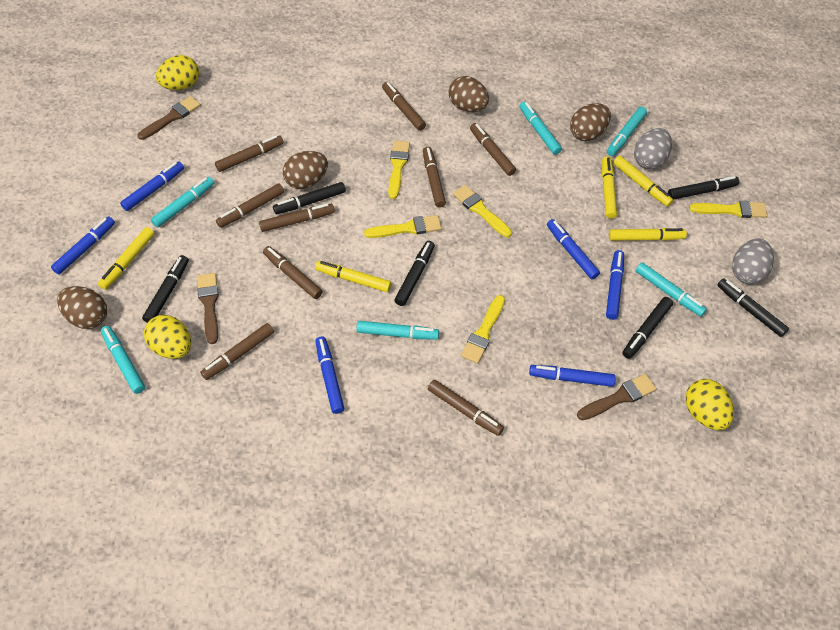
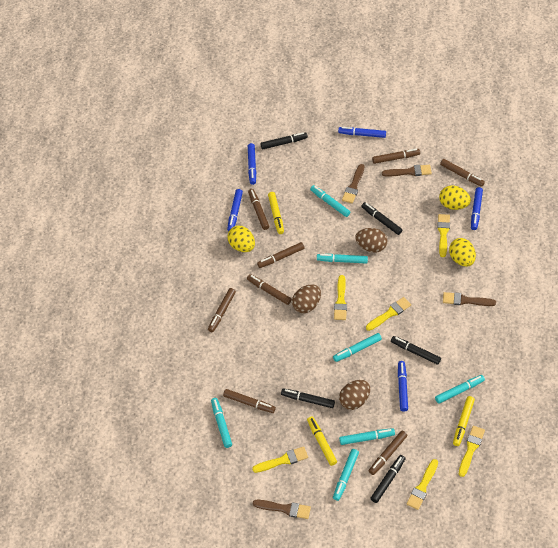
black marker: 6 -> 5
blue marker: 6 -> 5
brown brush: 3 -> 4
brown egg: 4 -> 3
brown marker: 9 -> 8
grey egg: 2 -> 0
turquoise marker: 6 -> 7
yellow brush: 5 -> 6
yellow marker: 5 -> 3

